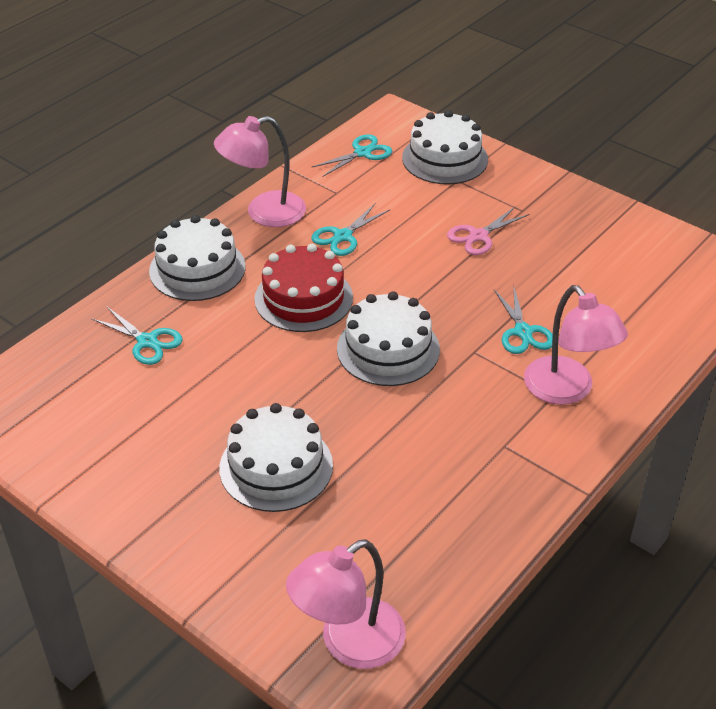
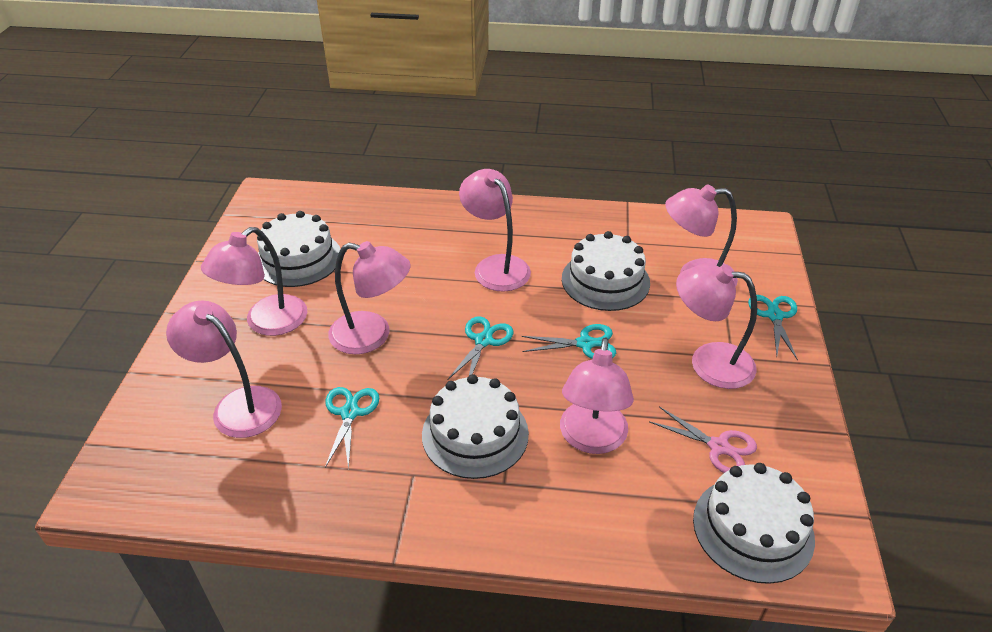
pink lamp: 3 -> 7
red cake: 1 -> 0

